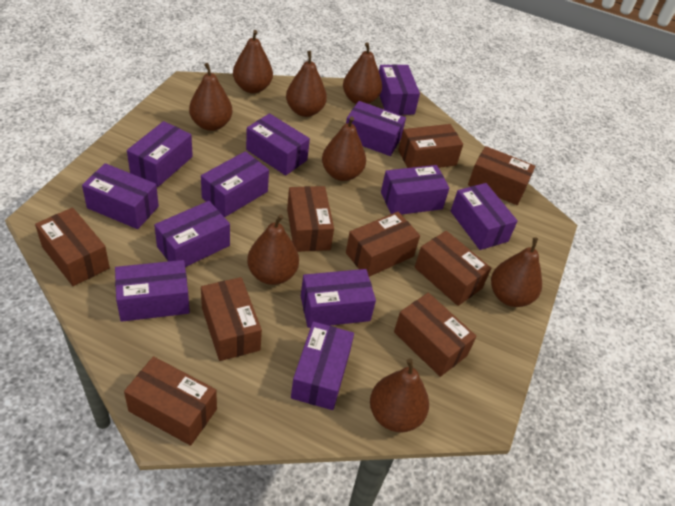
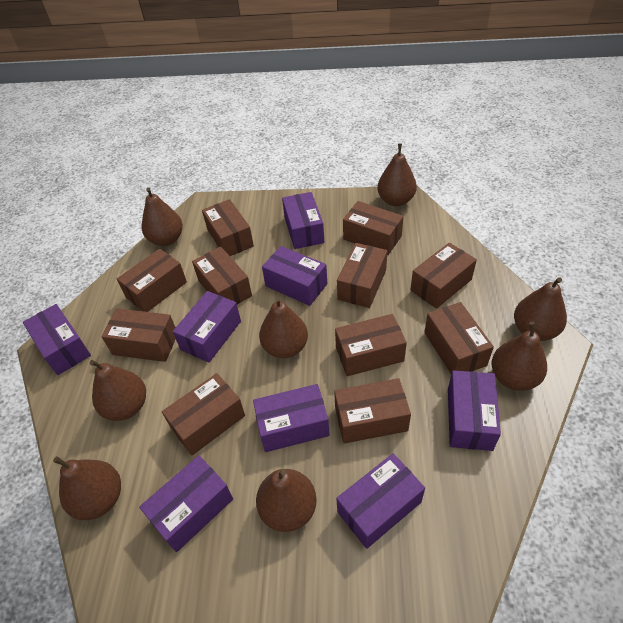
brown box: 9 -> 11
purple box: 12 -> 8

